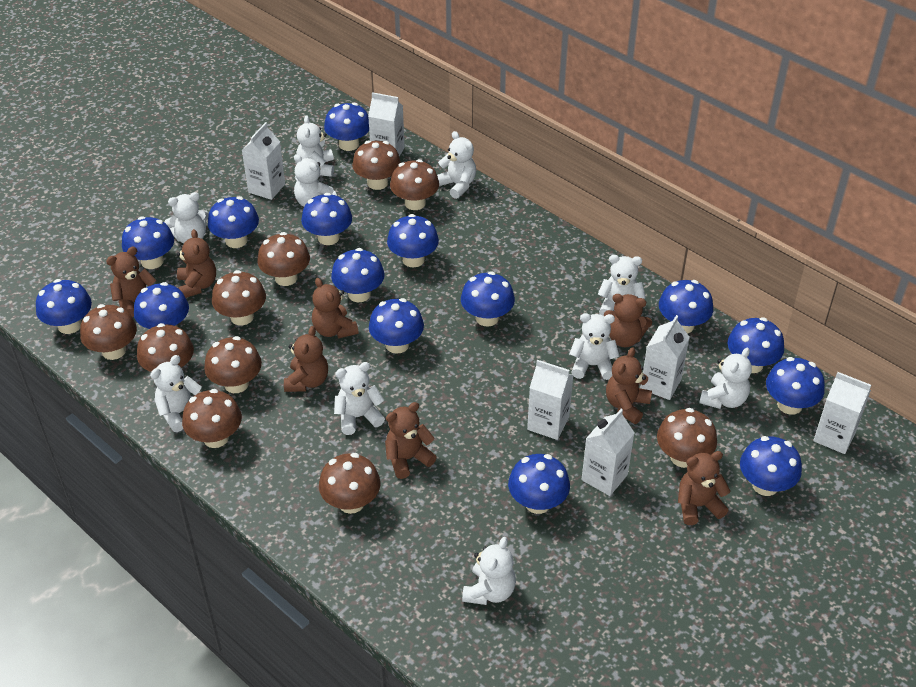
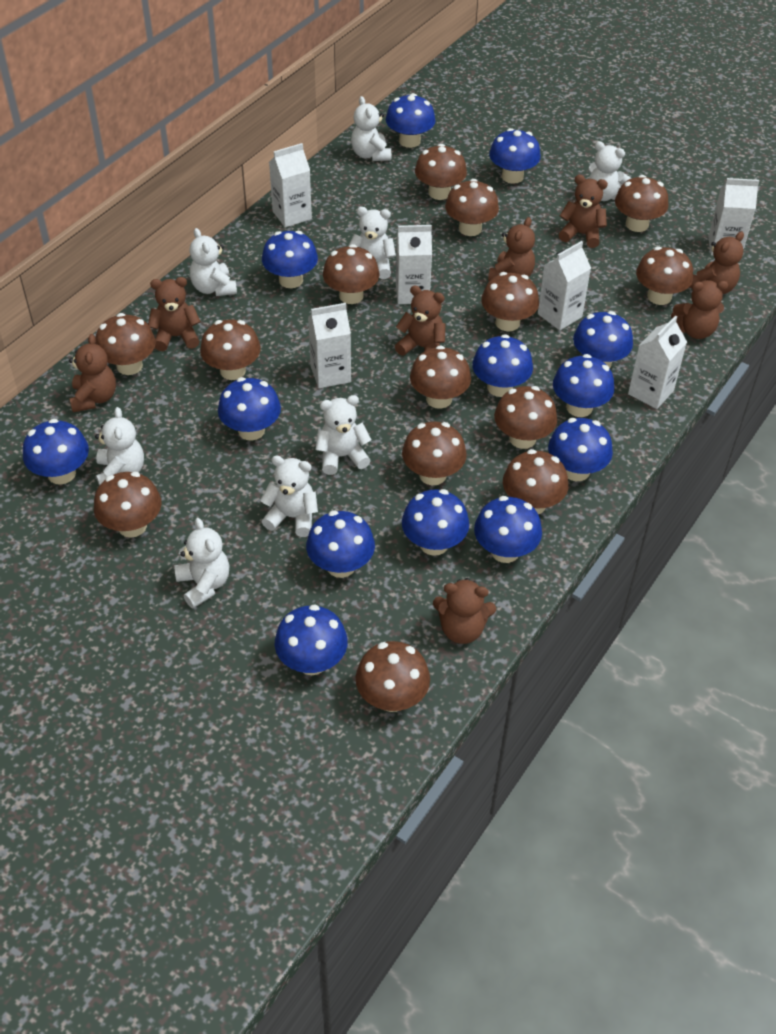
blue mushroom: 15 -> 13
brown mushroom: 10 -> 14
white teddy bear: 10 -> 8

